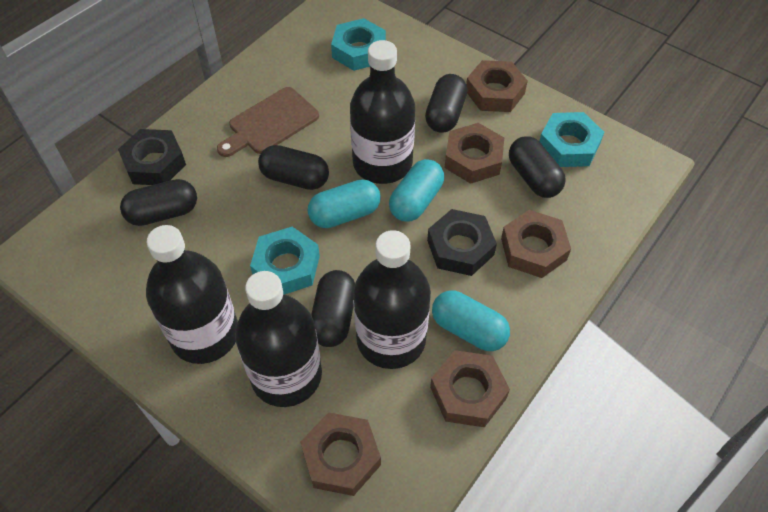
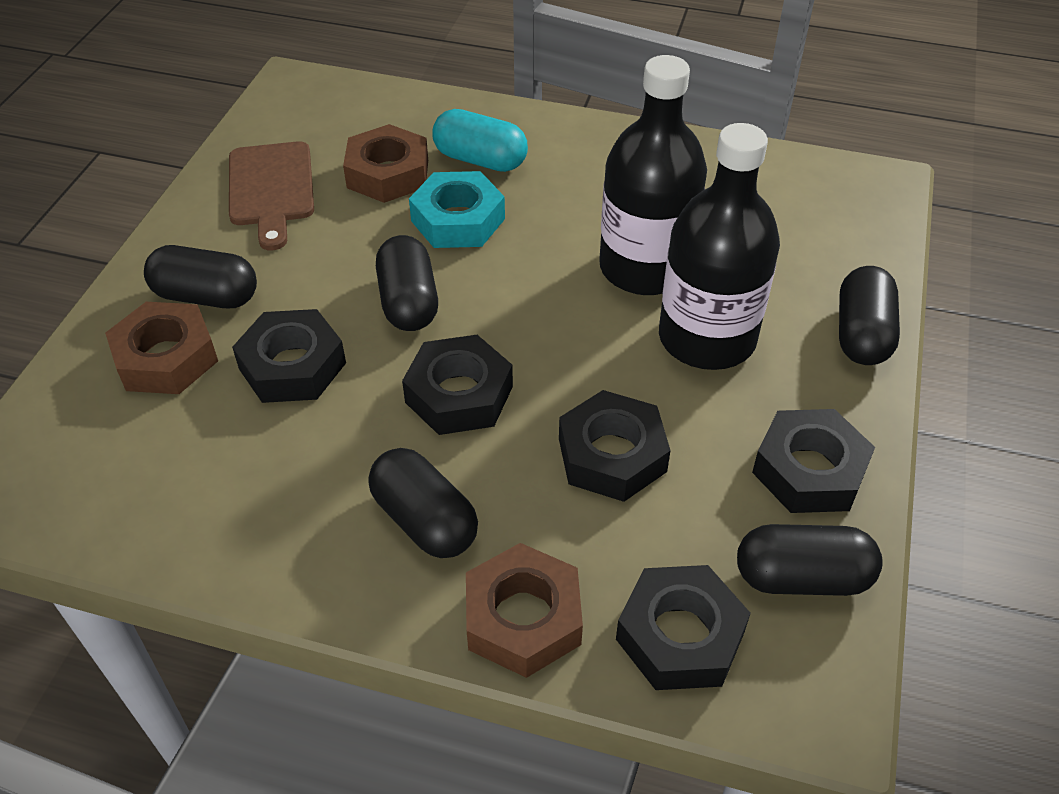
black bottle: 4 -> 2
black nut: 2 -> 5
brown nut: 5 -> 3
turquoise capsule: 3 -> 1
turquoise nut: 3 -> 1

